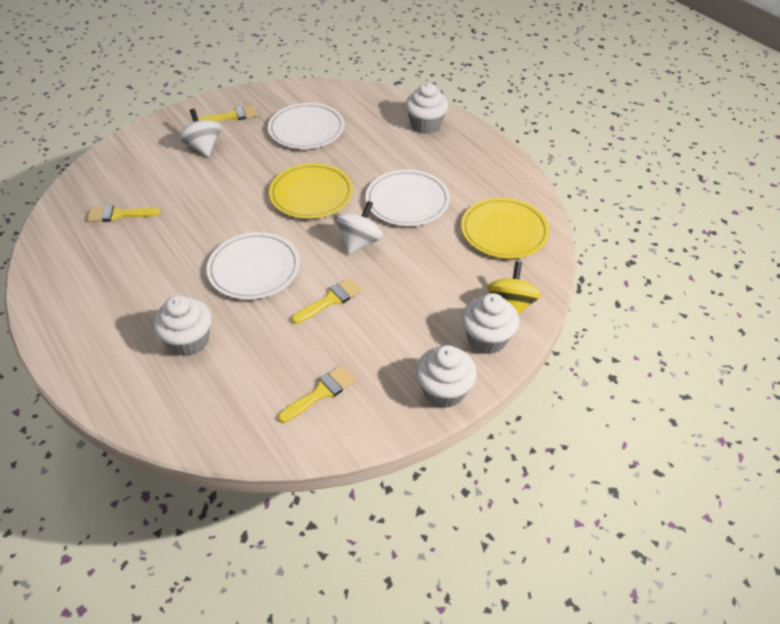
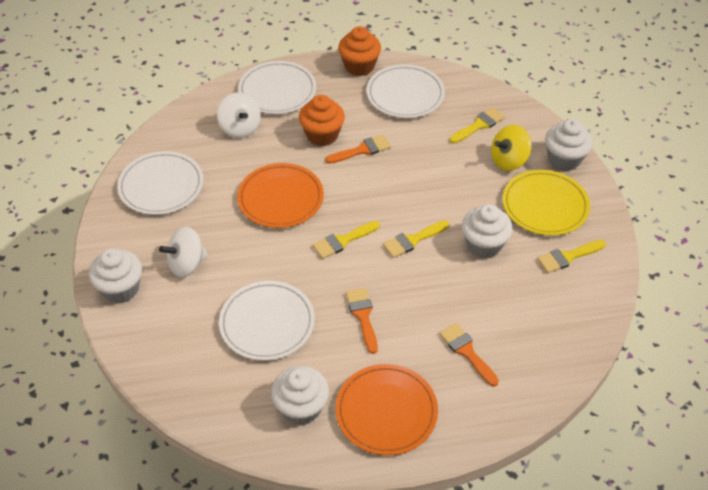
orange brush: 0 -> 3
orange cupcake: 0 -> 2
orange plate: 0 -> 2
white plate: 3 -> 4
yellow plate: 2 -> 1

